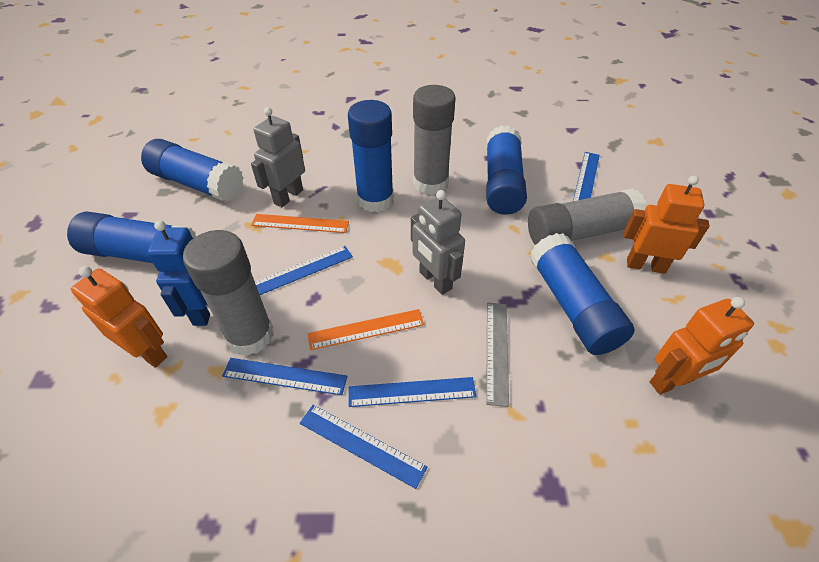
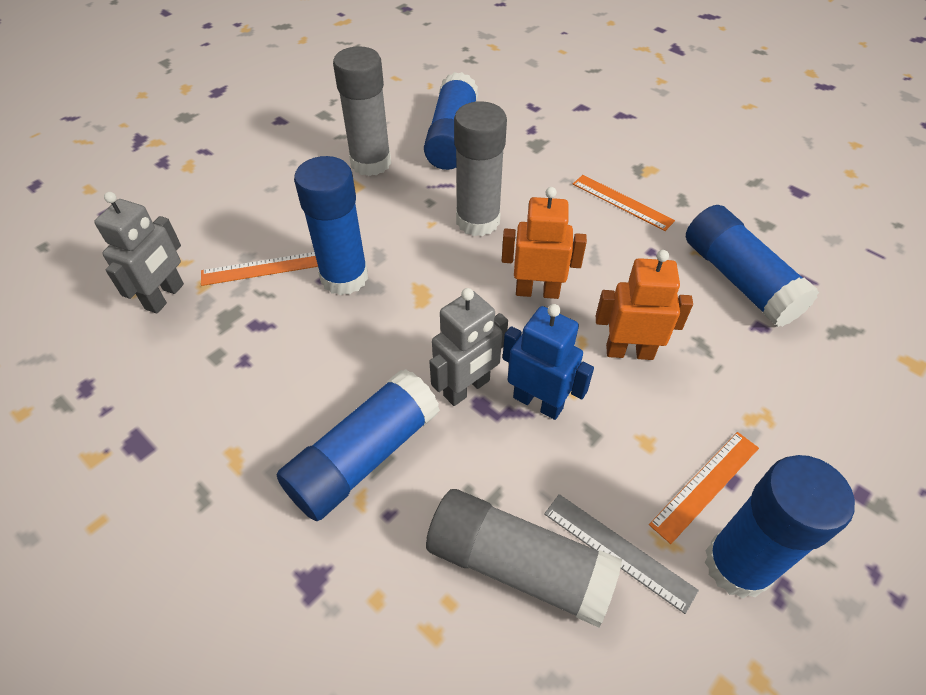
blue ruler: 5 -> 0
orange robot: 3 -> 2
orange ruler: 2 -> 3

